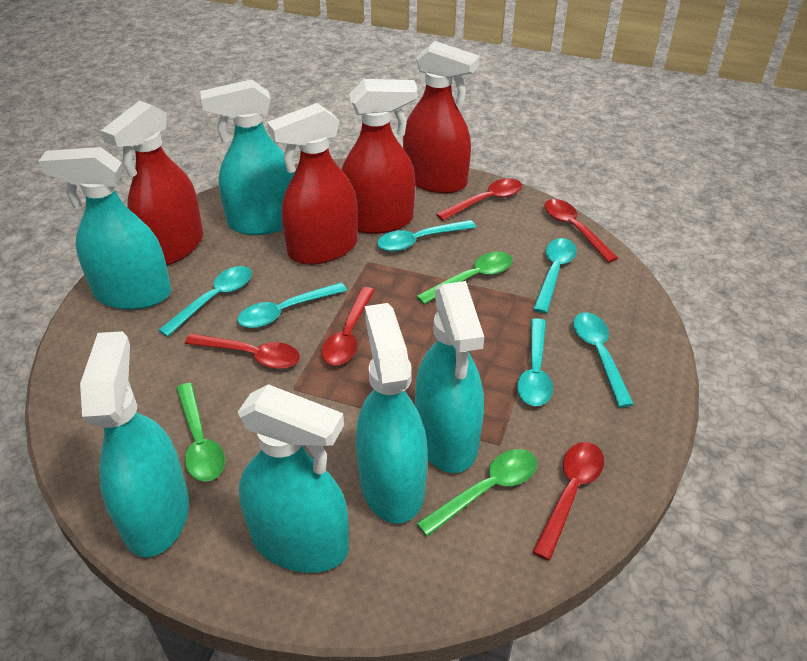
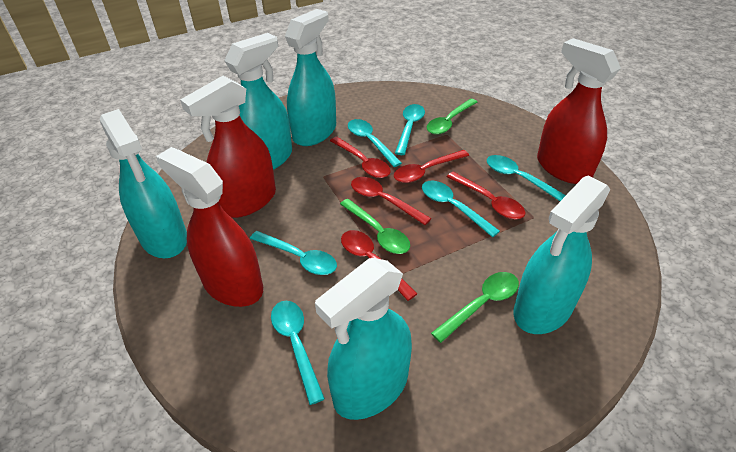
red spray bottle: 4 -> 3
turquoise spray bottle: 6 -> 5

